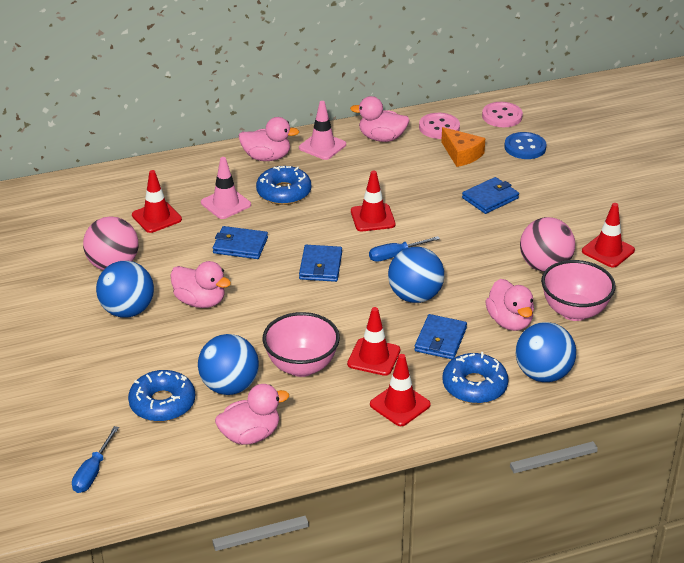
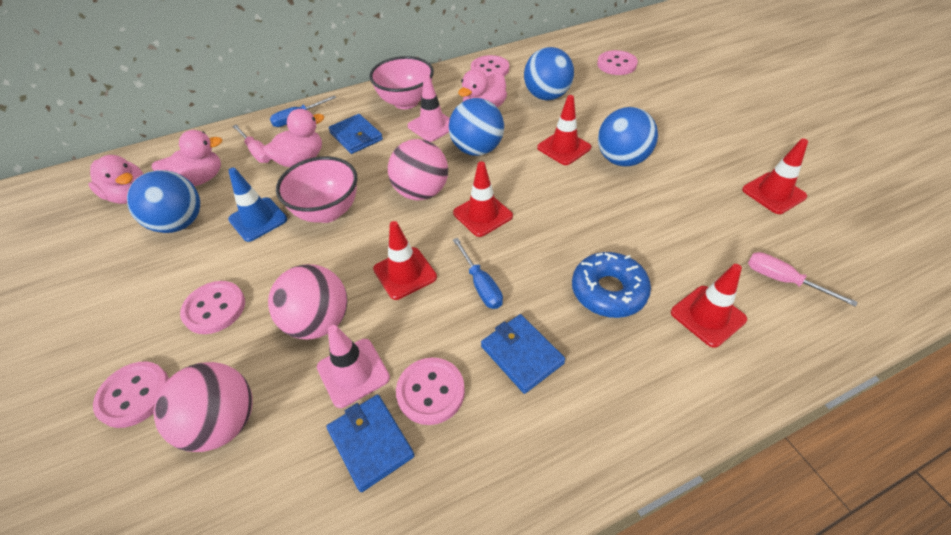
blue button: 1 -> 0
blue donut: 3 -> 1
blue traffic cone: 0 -> 1
blue wallet: 4 -> 3
orange cheese: 1 -> 0
pink ball: 2 -> 3
pink button: 2 -> 5
pink duck: 5 -> 4
pink screwdriver: 0 -> 2

